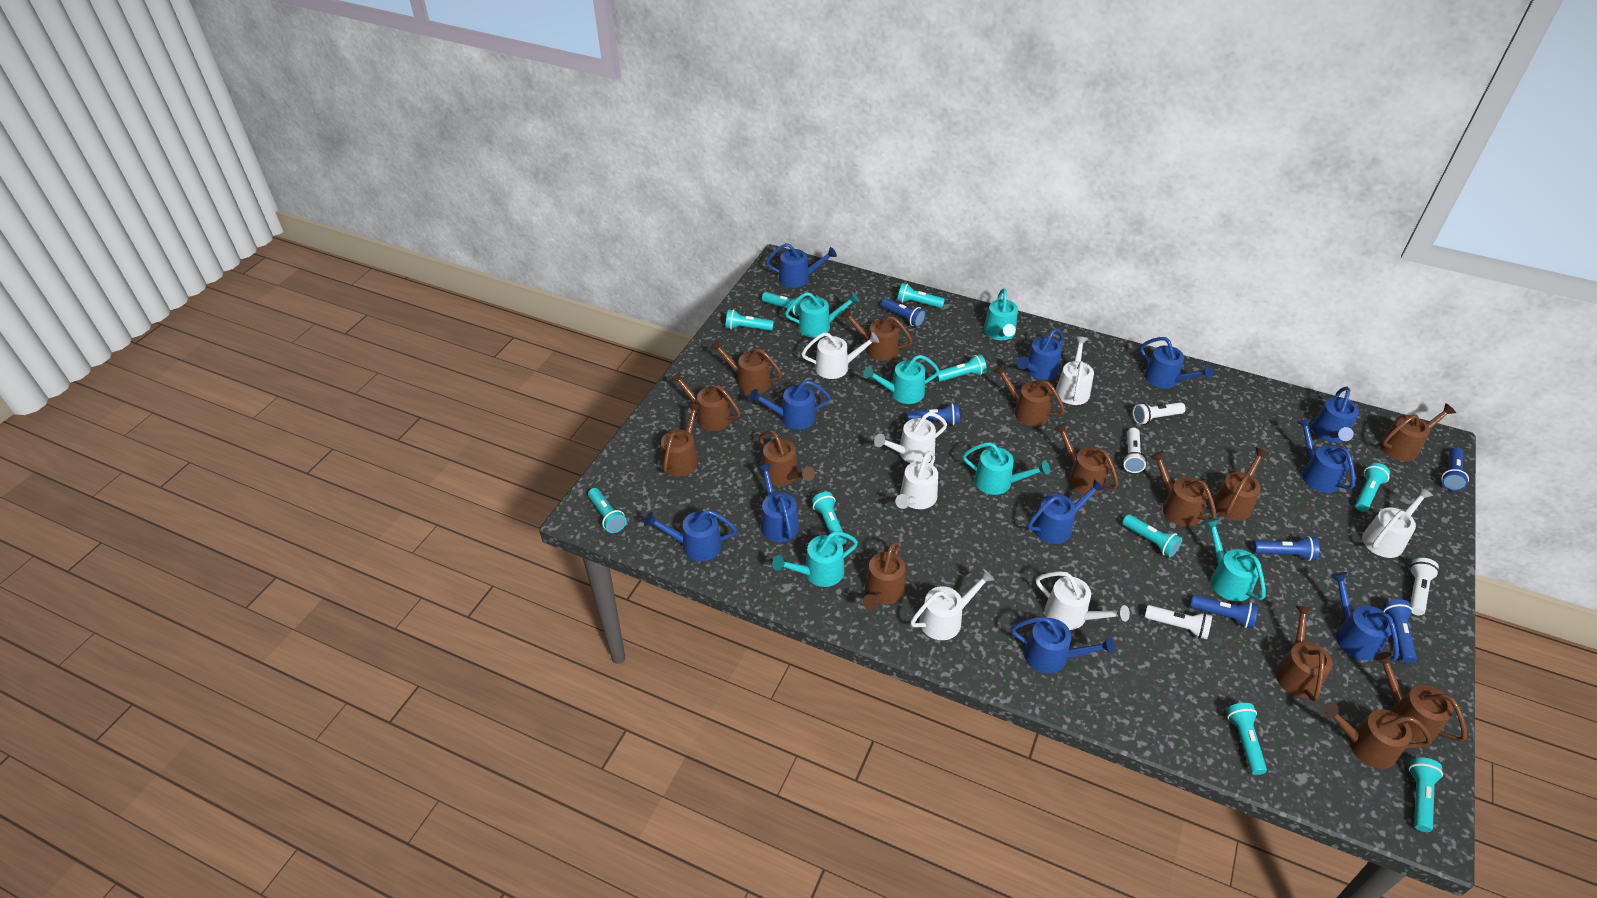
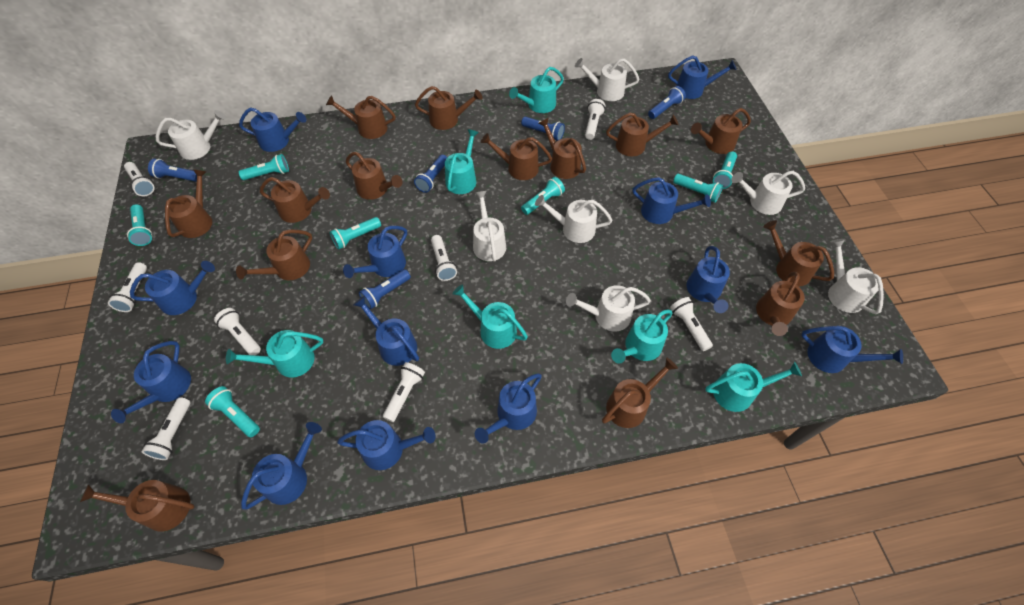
blue flashlight: 6 -> 5
blue watering can: 11 -> 12
turquoise flashlight: 10 -> 7
white flashlight: 4 -> 8

